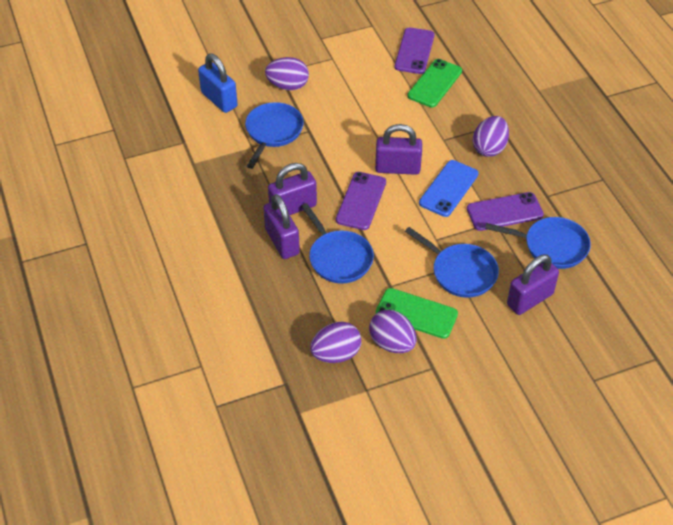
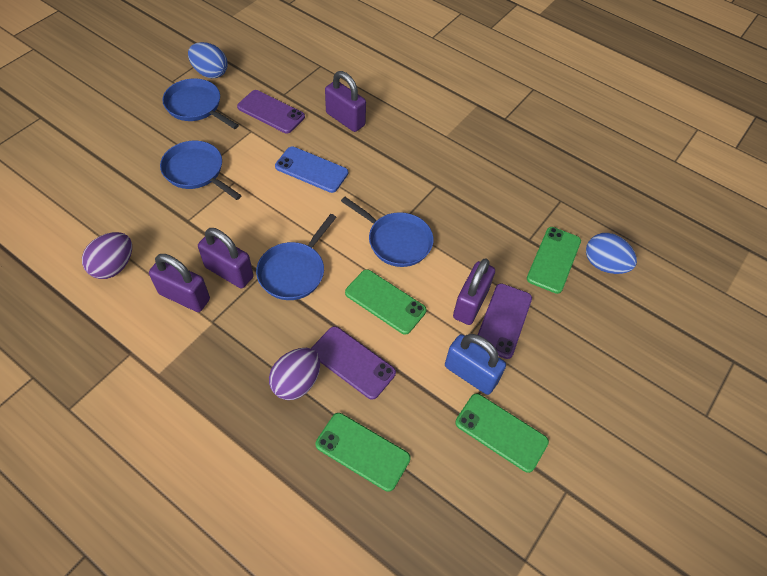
blue egg: 0 -> 2
green phone: 2 -> 4
purple egg: 4 -> 2

